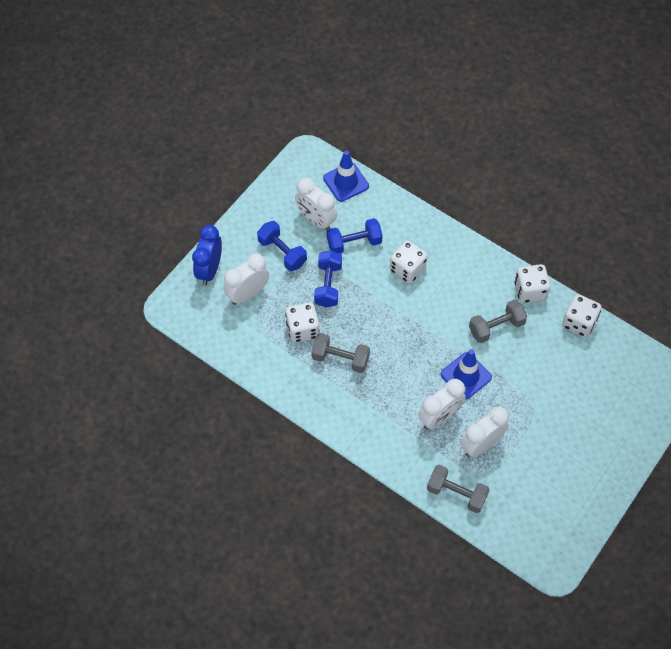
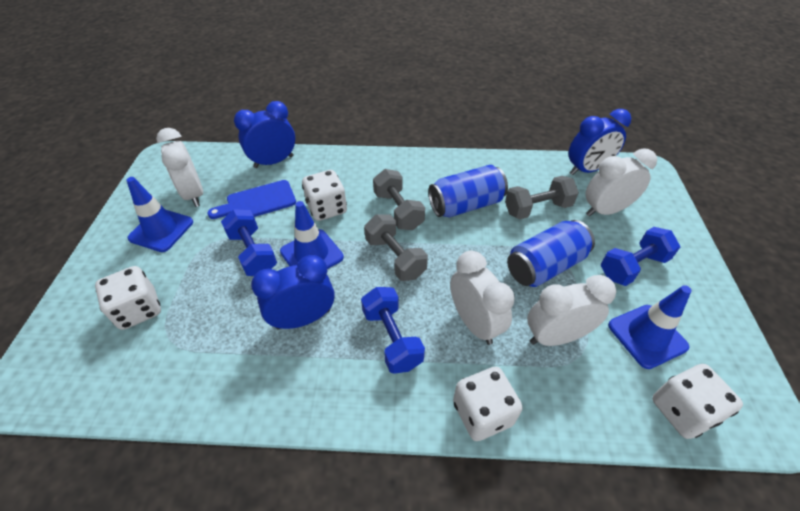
blue can: 0 -> 2
blue clock: 1 -> 3
blue cutting board: 0 -> 1
blue traffic cone: 2 -> 3

